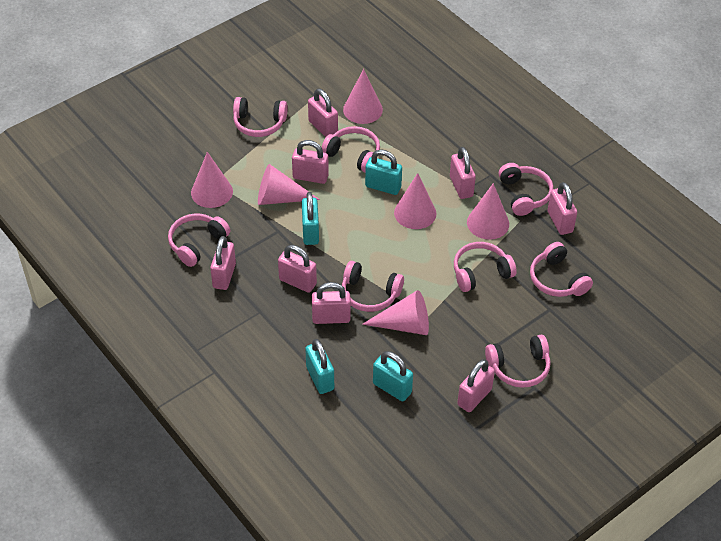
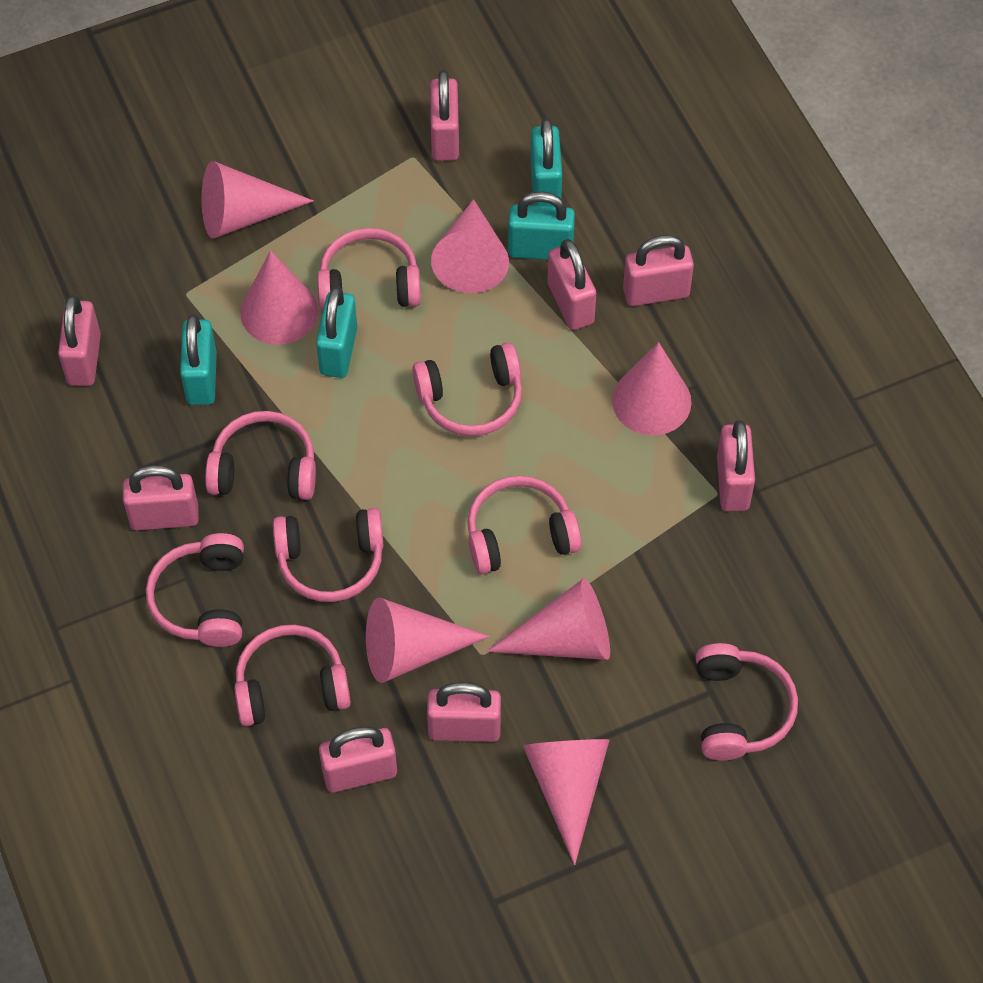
pink cone: 6 -> 7

